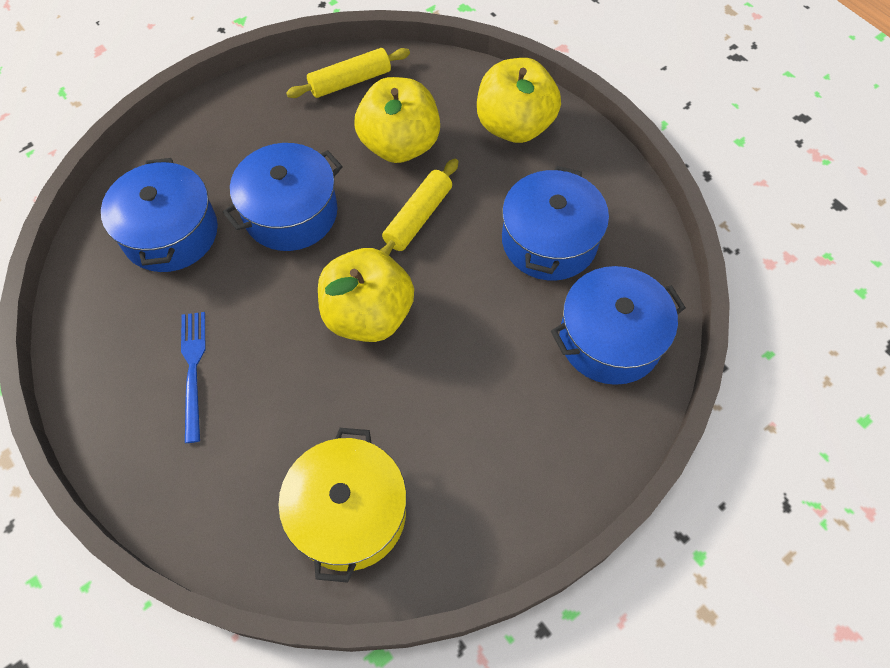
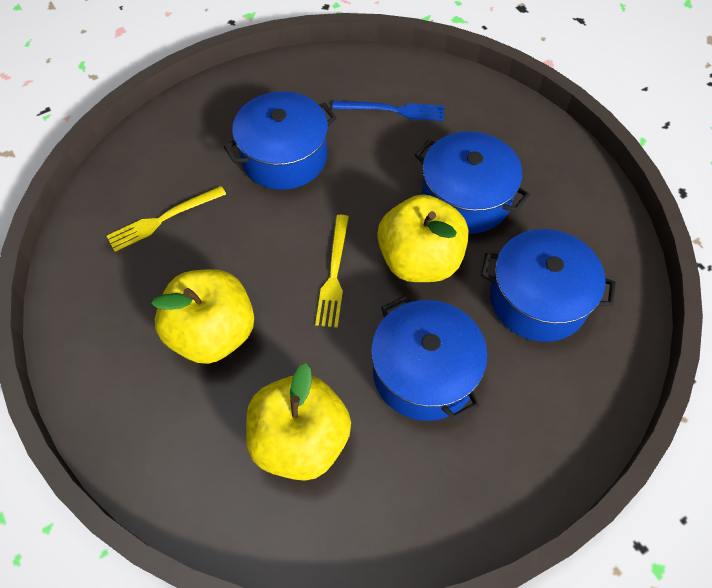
yellow fork: 0 -> 2
yellow pot: 1 -> 0
yellow rolling pin: 2 -> 0

